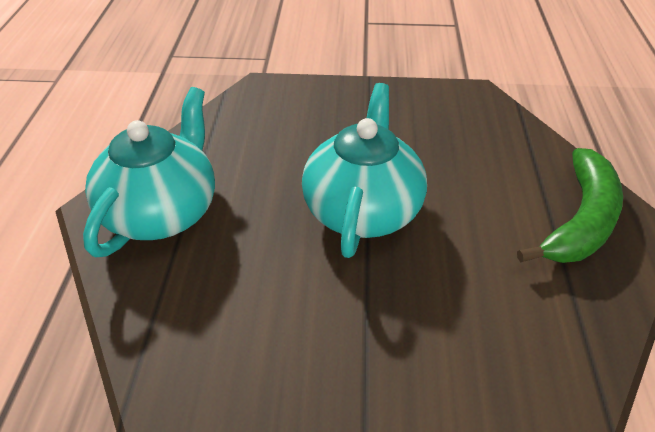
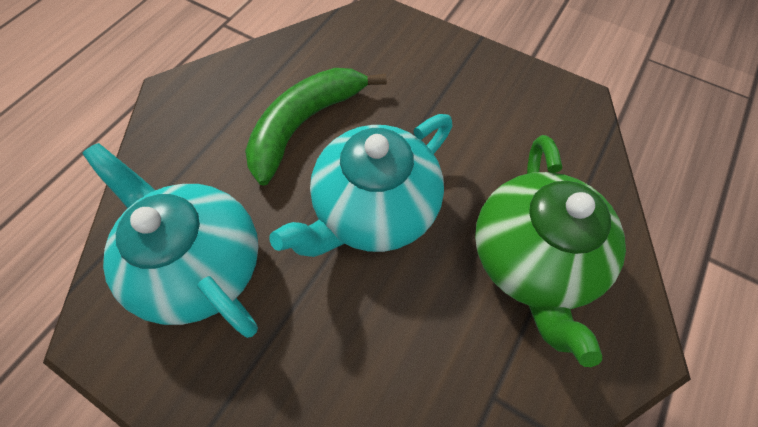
green teapot: 0 -> 1

